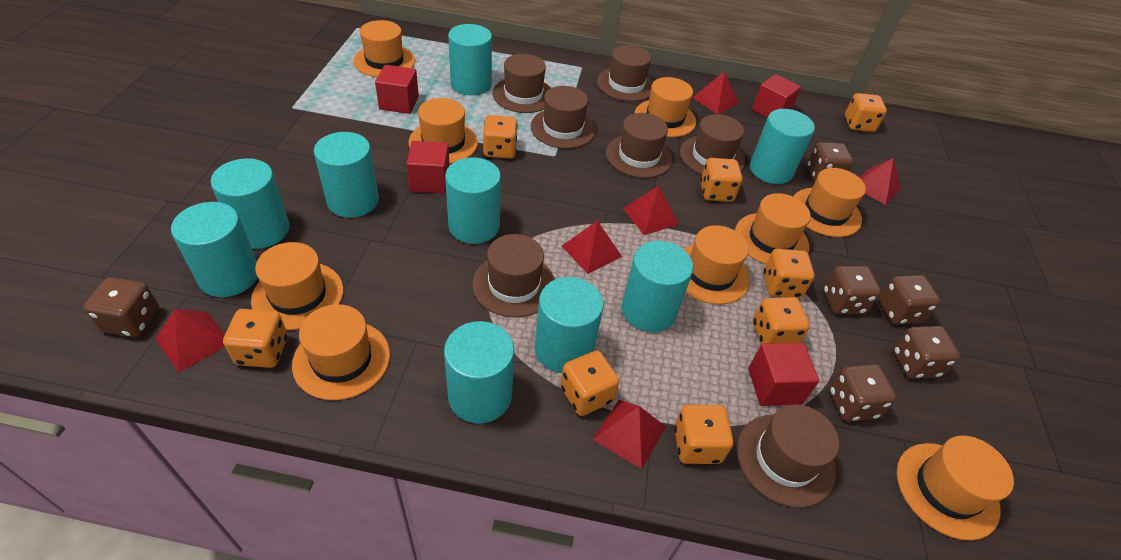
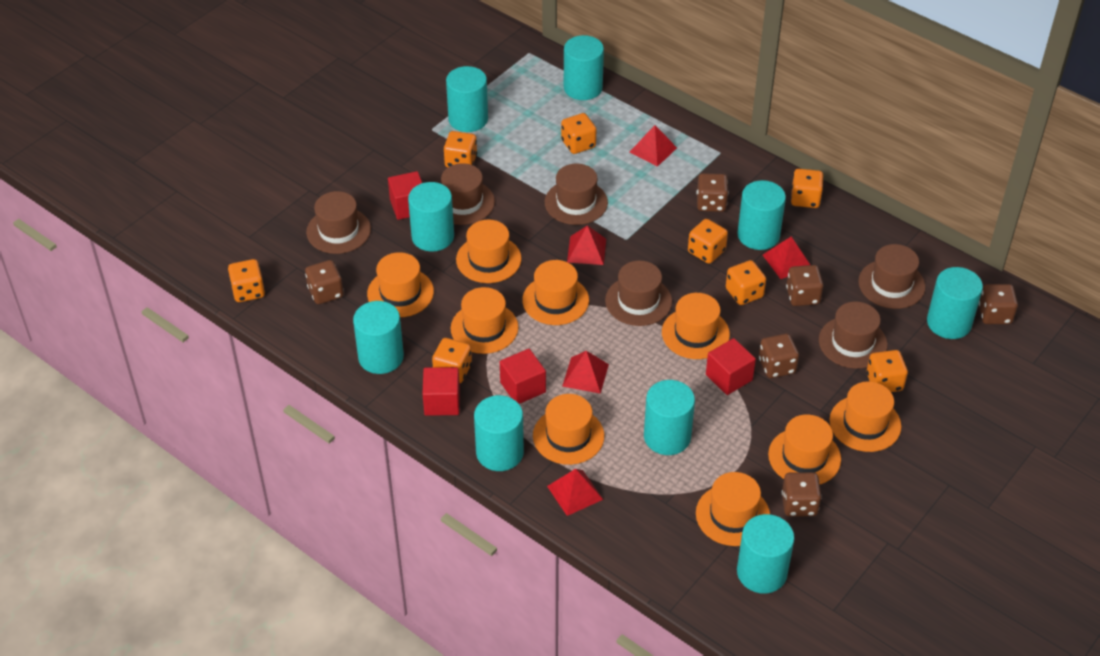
brown hat: 7 -> 6
red pyramid: 6 -> 5

